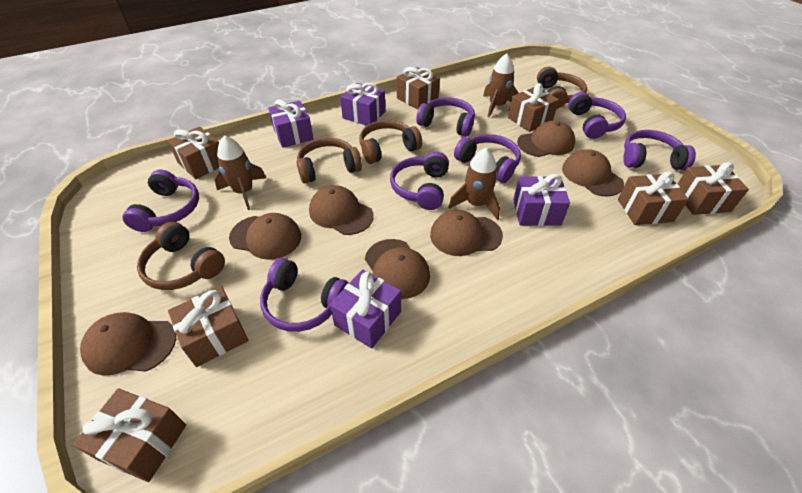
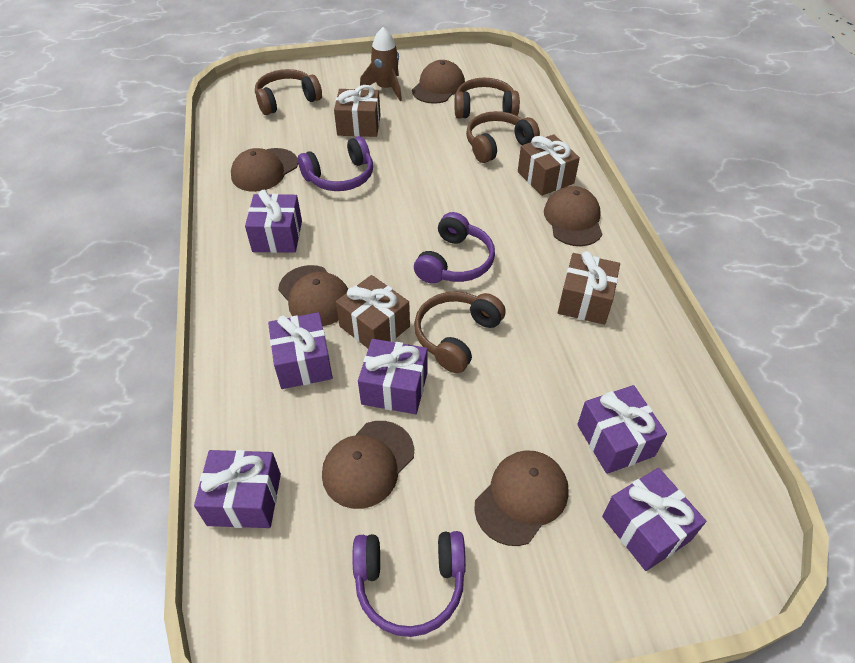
brown cap: 7 -> 6
brown gift: 7 -> 4
brown rocket: 3 -> 1
purple gift: 4 -> 6
purple headphones: 7 -> 3

